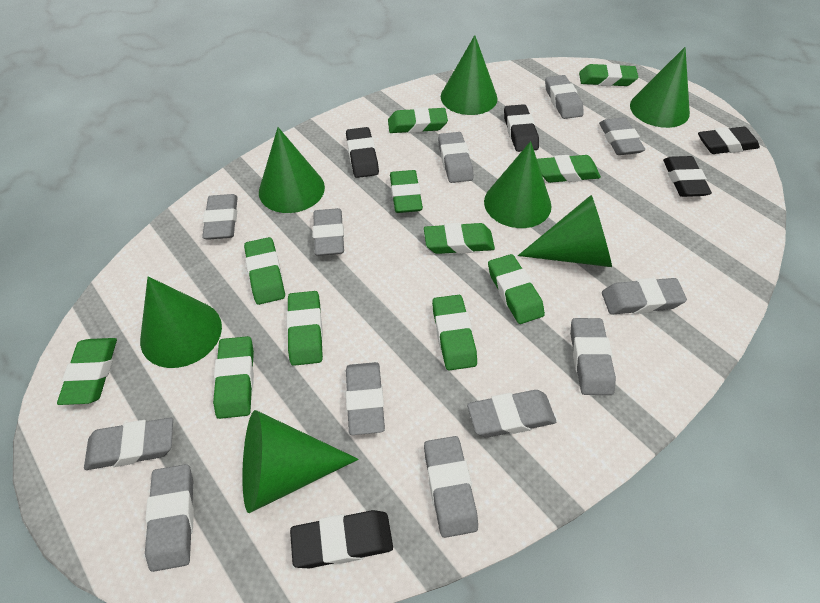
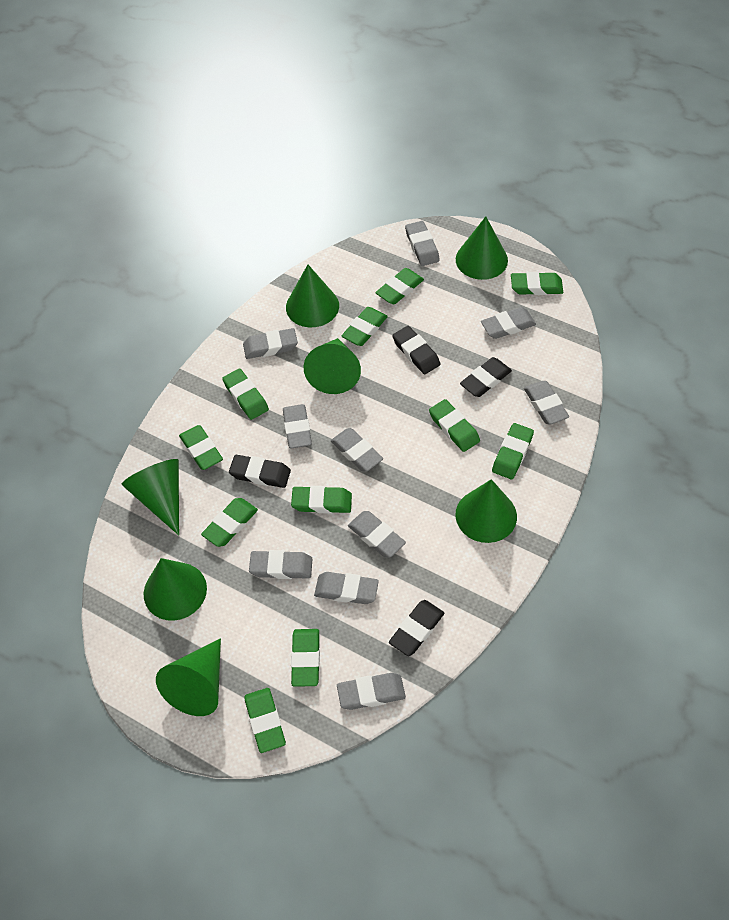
black eraser: 5 -> 4
grey eraser: 12 -> 10

